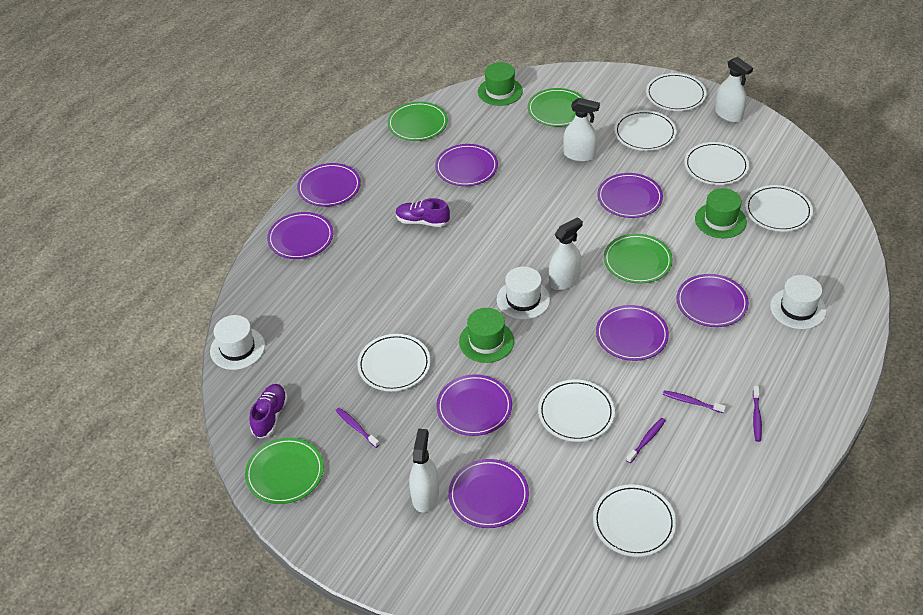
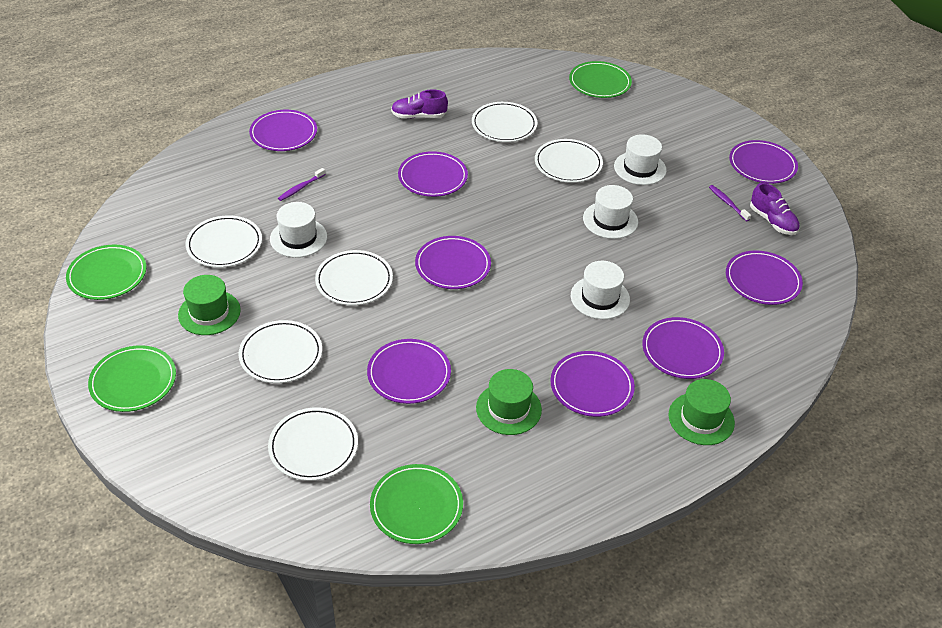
purple toothbrush: 4 -> 2
white hat: 3 -> 4
white plate: 7 -> 6
white spray bottle: 4 -> 0

